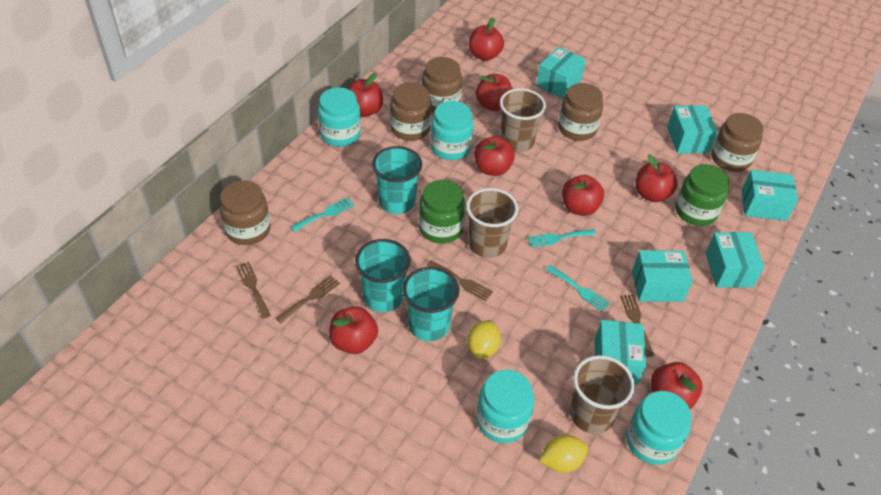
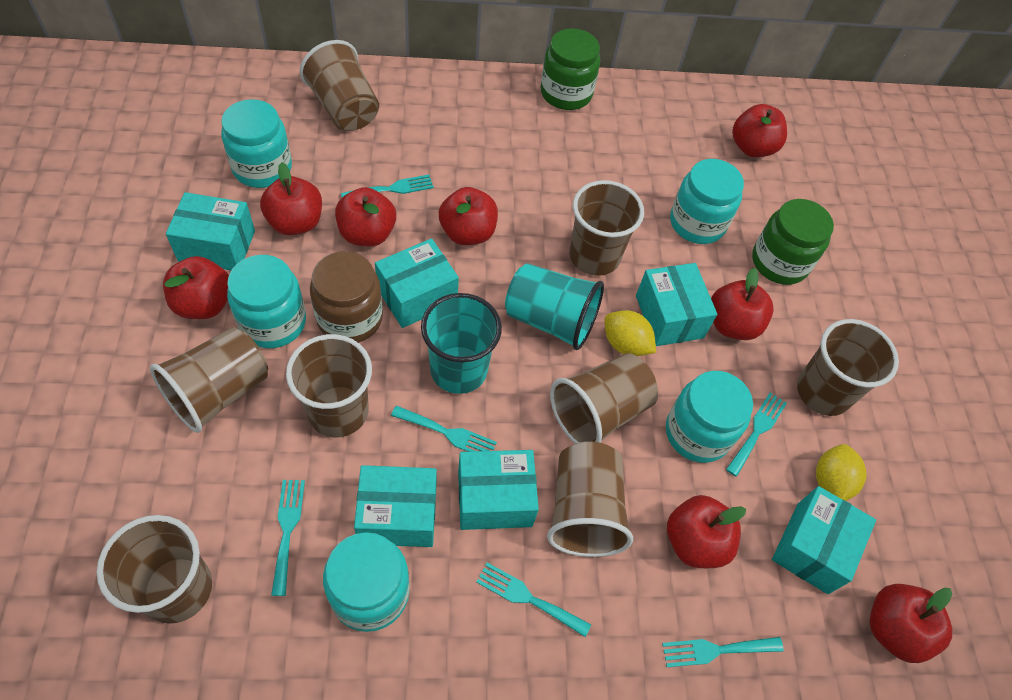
brown cup: 3 -> 8
brown fork: 4 -> 0
brown jar: 5 -> 1
turquoise cup: 3 -> 2
turquoise fork: 3 -> 6
turquoise jar: 4 -> 5

